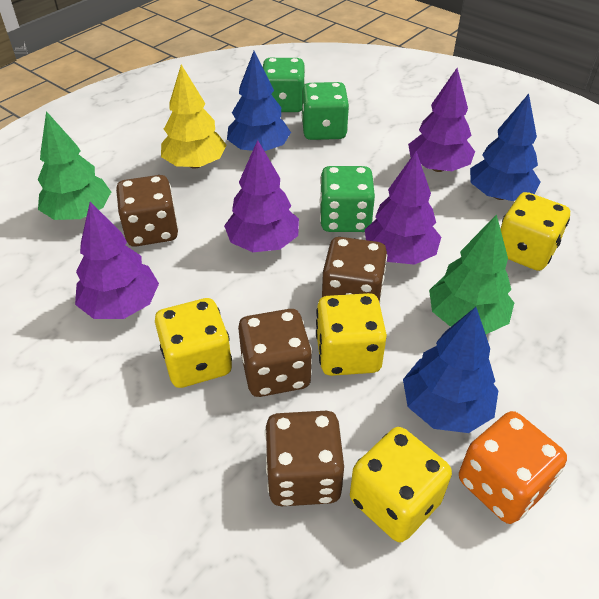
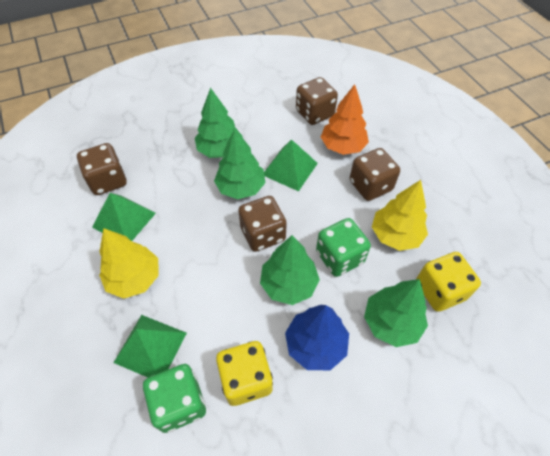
blue tree: 3 -> 1
green dice: 3 -> 2
green pyramid: 0 -> 3
green tree: 2 -> 4
orange dice: 1 -> 0
orange tree: 0 -> 1
purple tree: 4 -> 0
yellow dice: 4 -> 2
yellow tree: 1 -> 2

